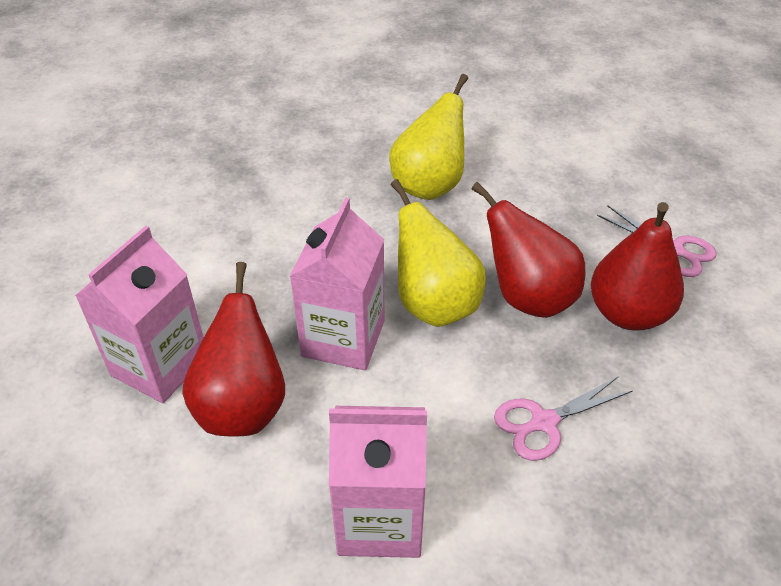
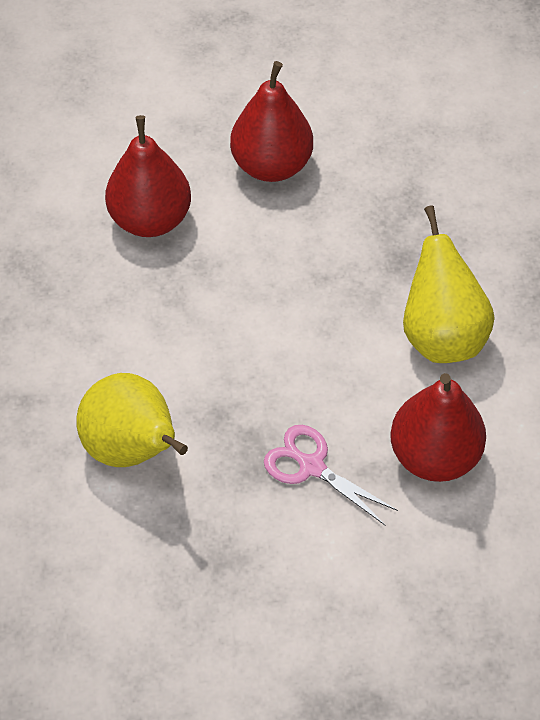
pink carton: 3 -> 0
pink scissors: 2 -> 1

